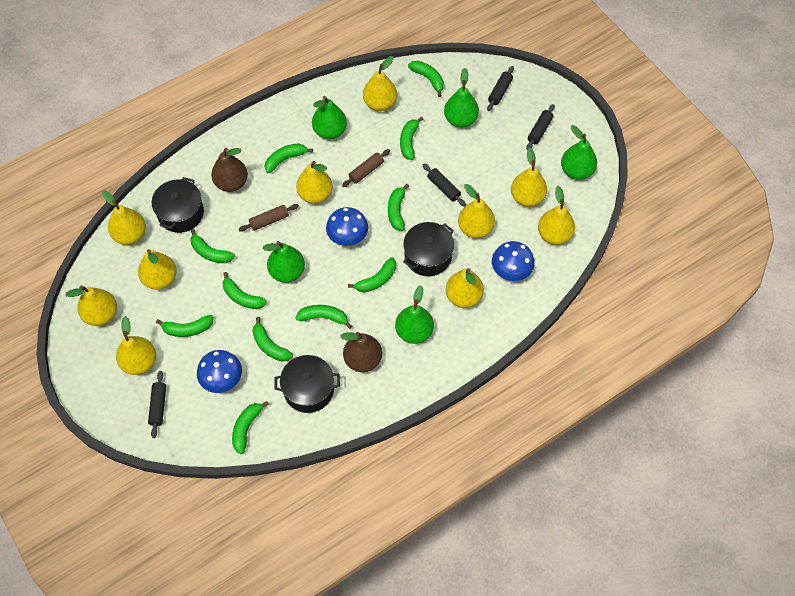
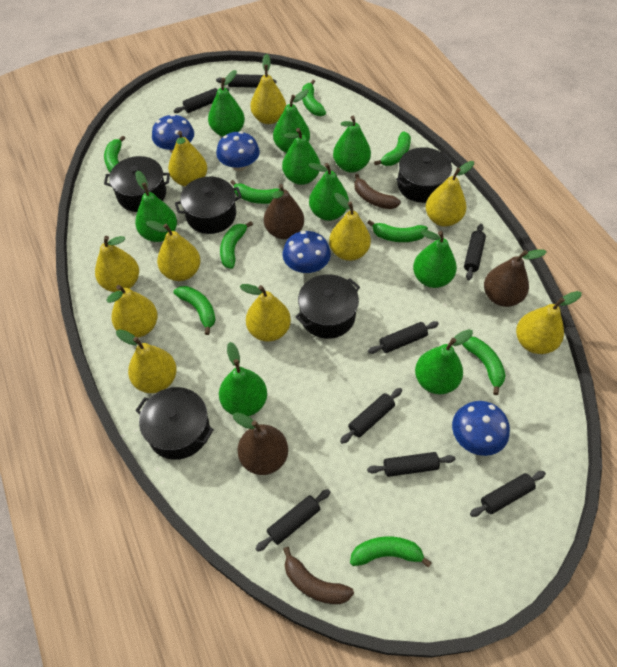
black pot: 3 -> 5
black rolling pin: 4 -> 8
blue mushroom: 3 -> 4
brown banana: 0 -> 2
brown pear: 2 -> 3
brown rolling pin: 2 -> 0
green banana: 11 -> 9
green pear: 5 -> 9

